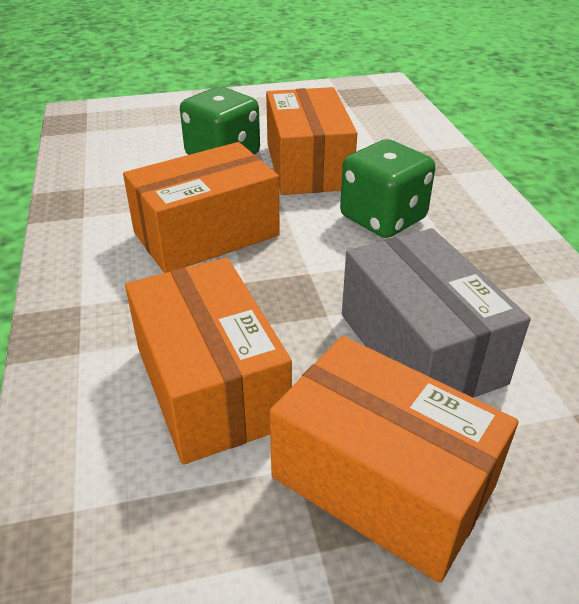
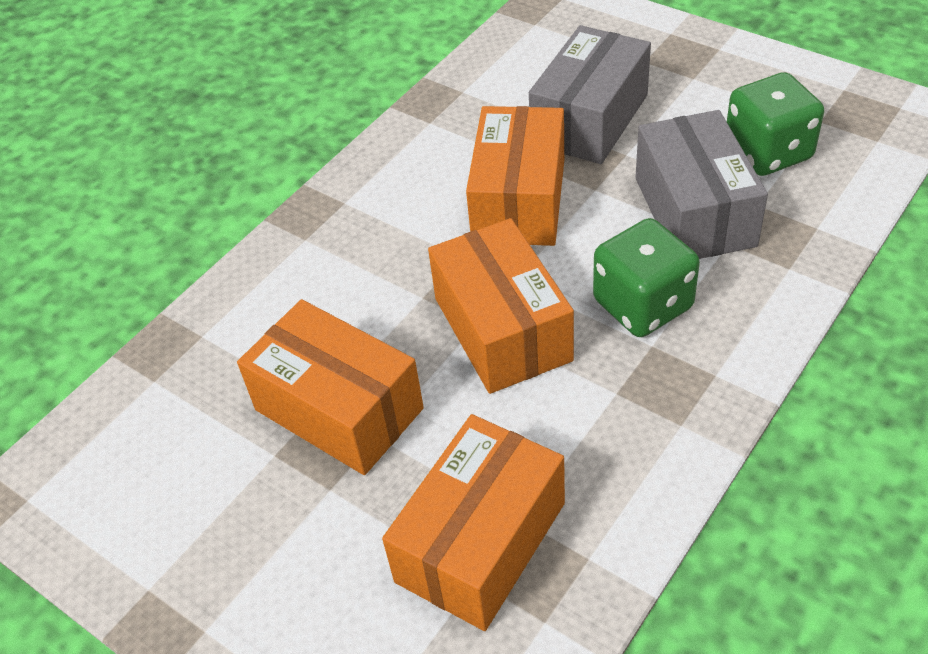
grey box: 1 -> 2

